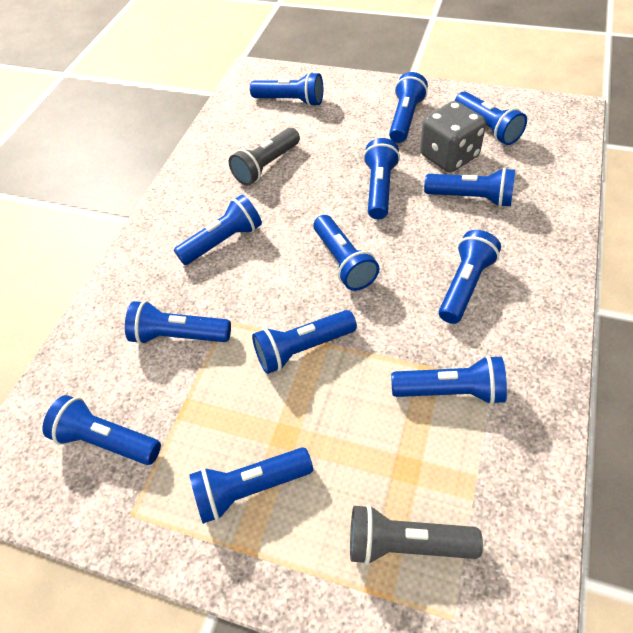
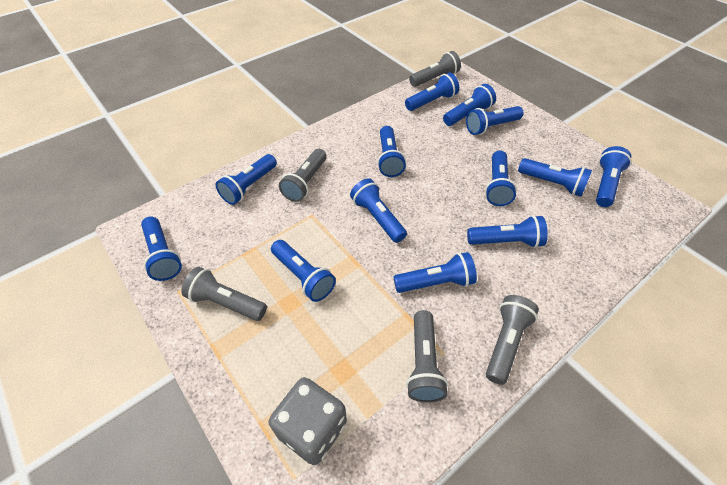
grey flashlight: 2 -> 5

